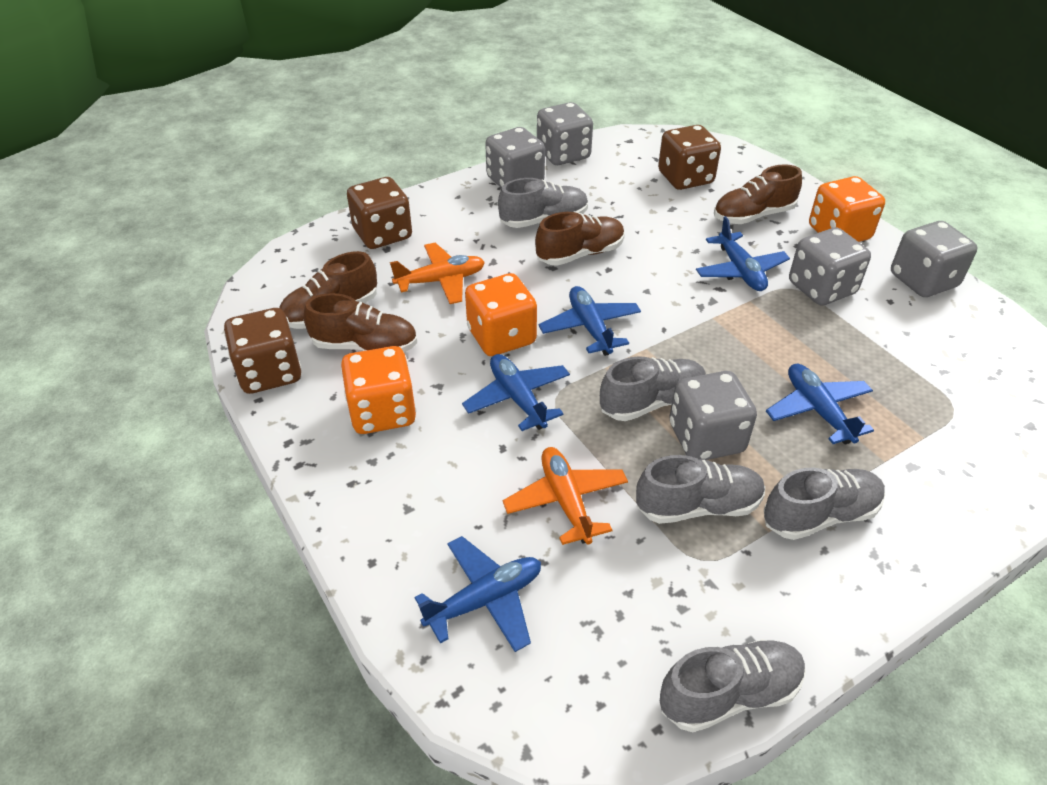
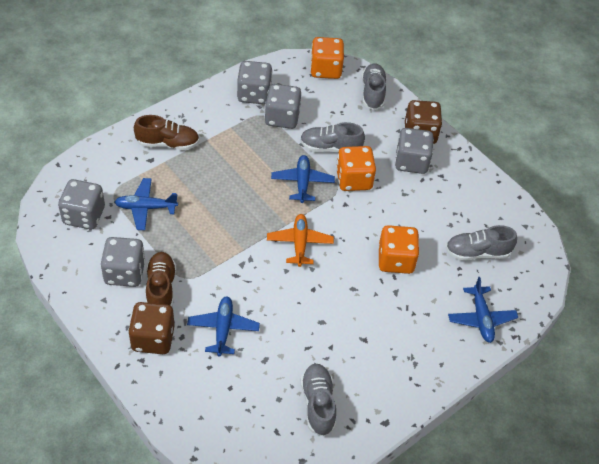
blue plane: 5 -> 4
brown dice: 3 -> 2
brown shoe: 4 -> 2
grey shoe: 5 -> 4
orange plane: 2 -> 1

